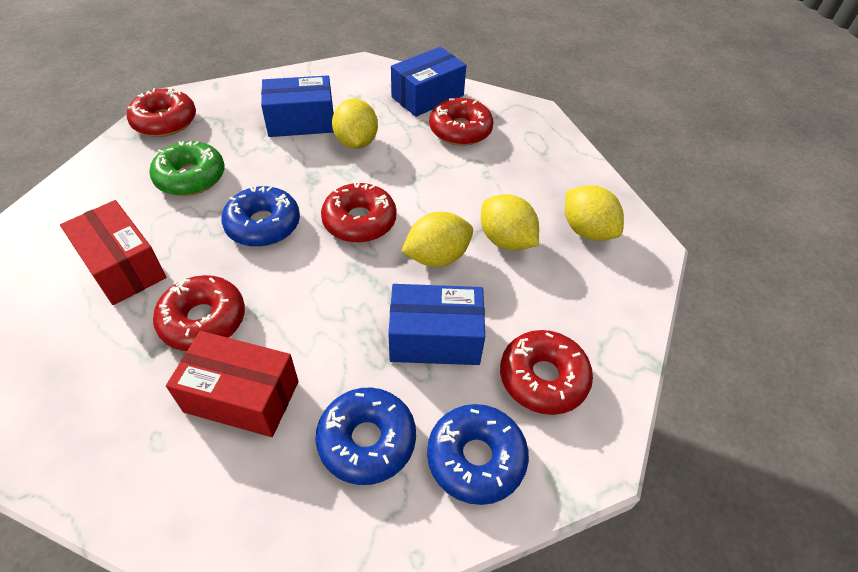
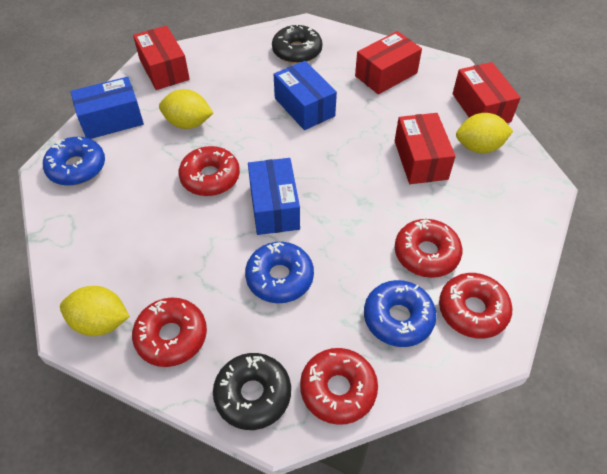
black donut: 0 -> 2
green donut: 1 -> 0
red box: 2 -> 4
yellow lemon: 4 -> 3

